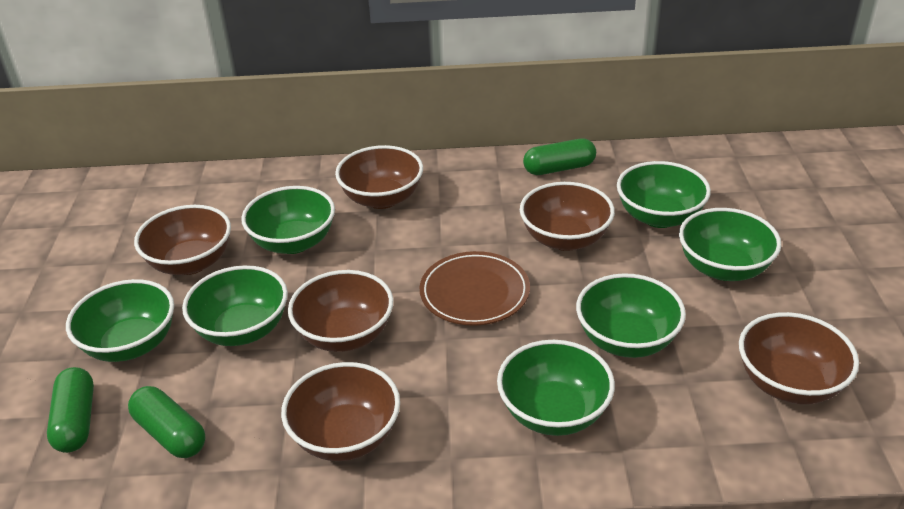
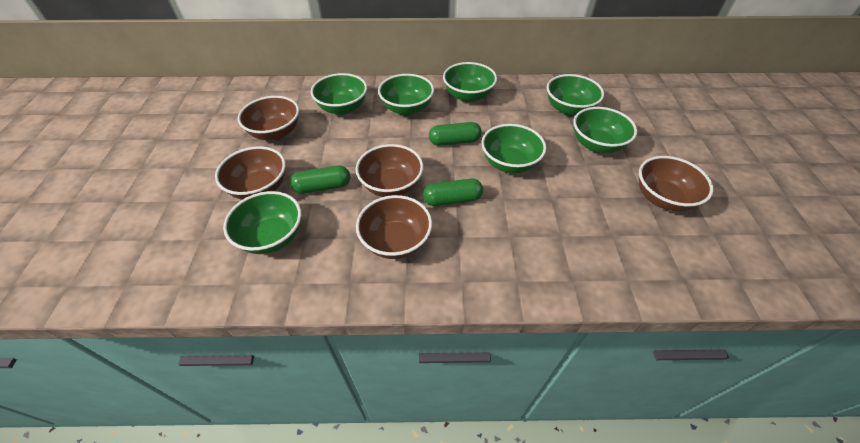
brown bowl: 6 -> 5
brown plate: 1 -> 0

